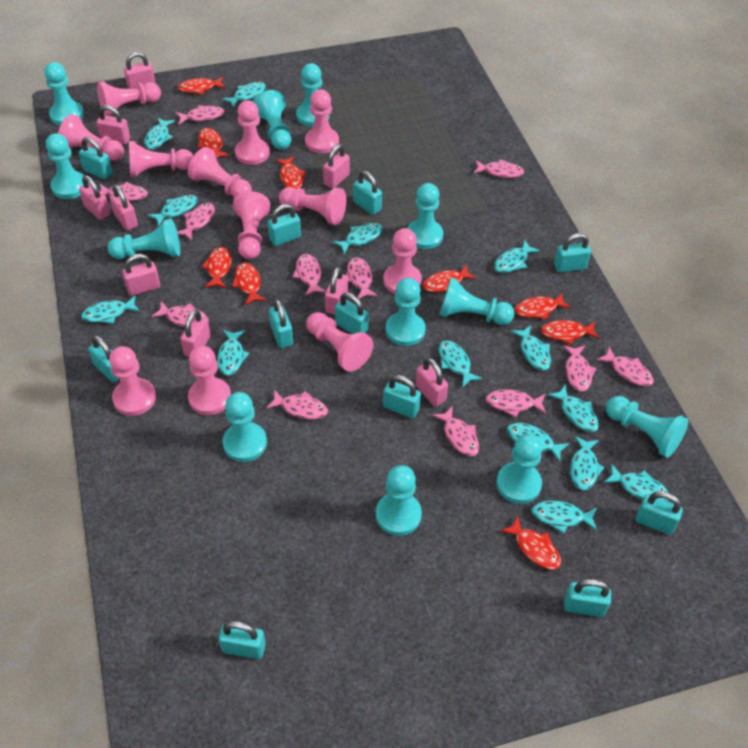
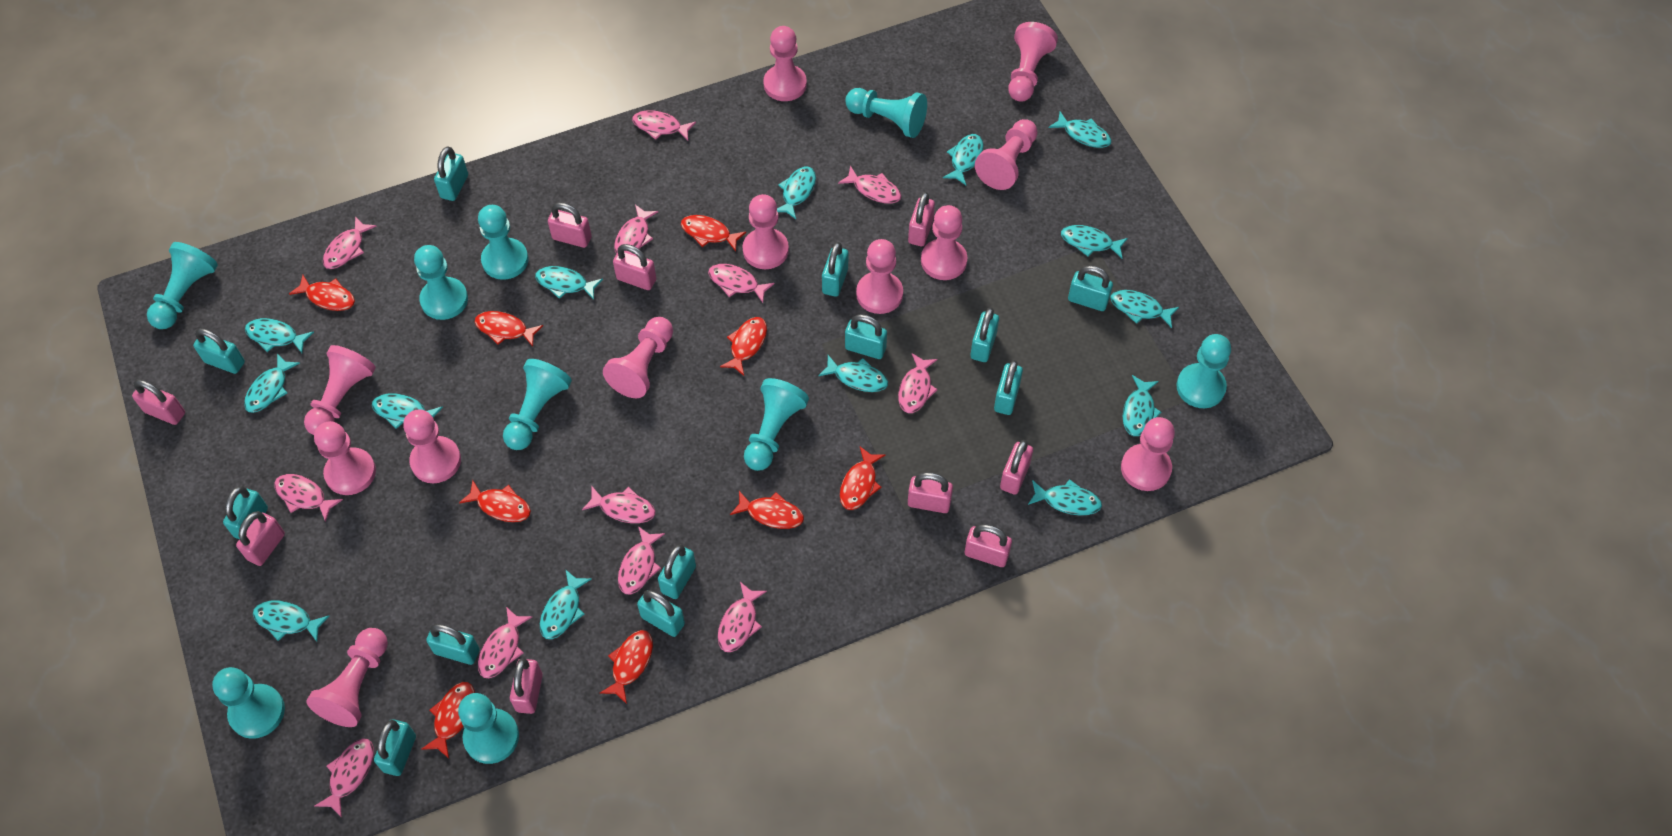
turquoise padlock: 11 -> 12
turquoise pawn: 12 -> 9

